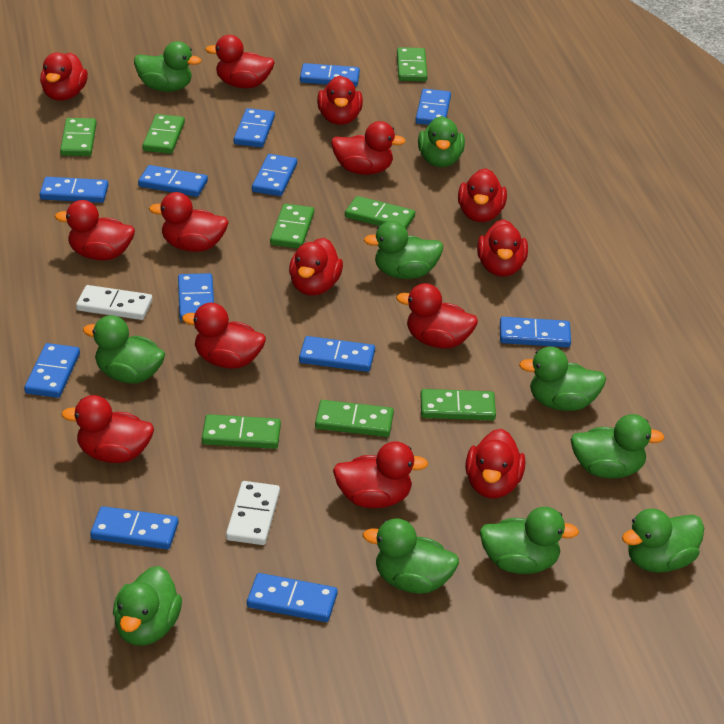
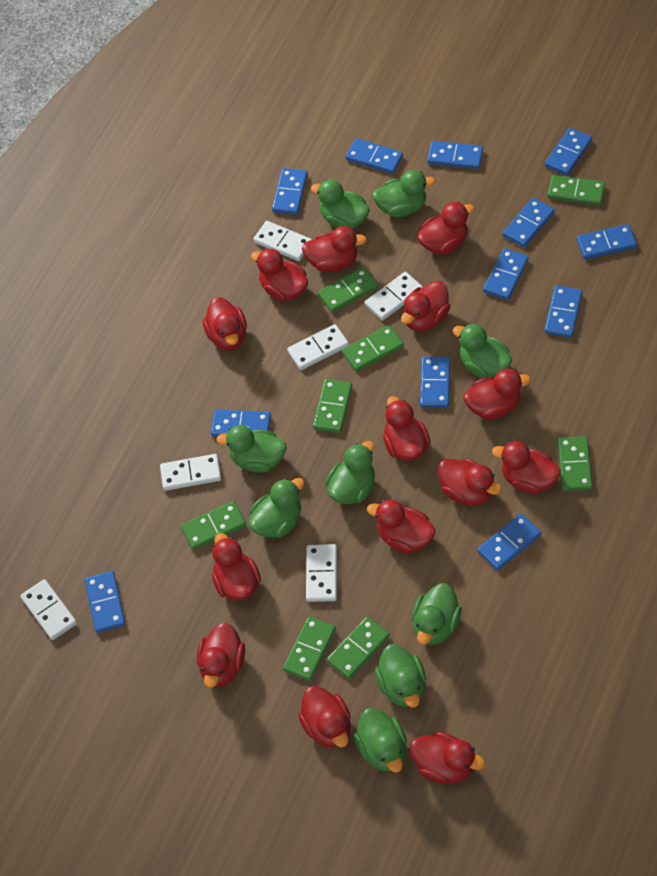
green duck: 10 -> 9
white domino: 2 -> 6

